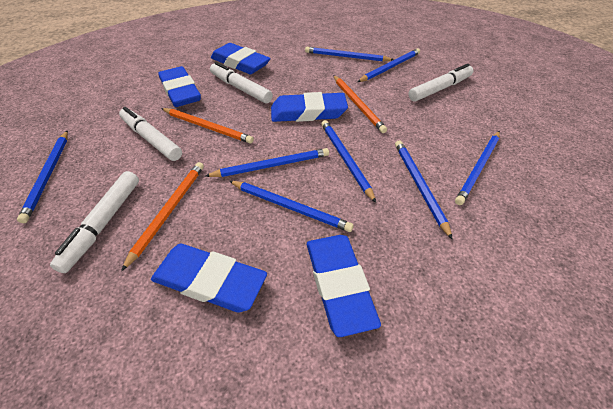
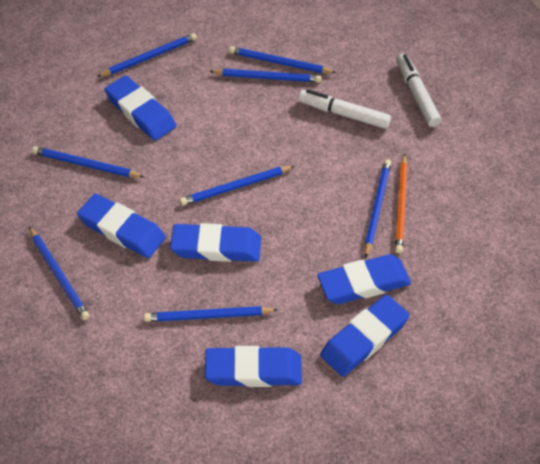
blue eraser: 5 -> 6
orange pencil: 3 -> 1
white marker: 4 -> 2

